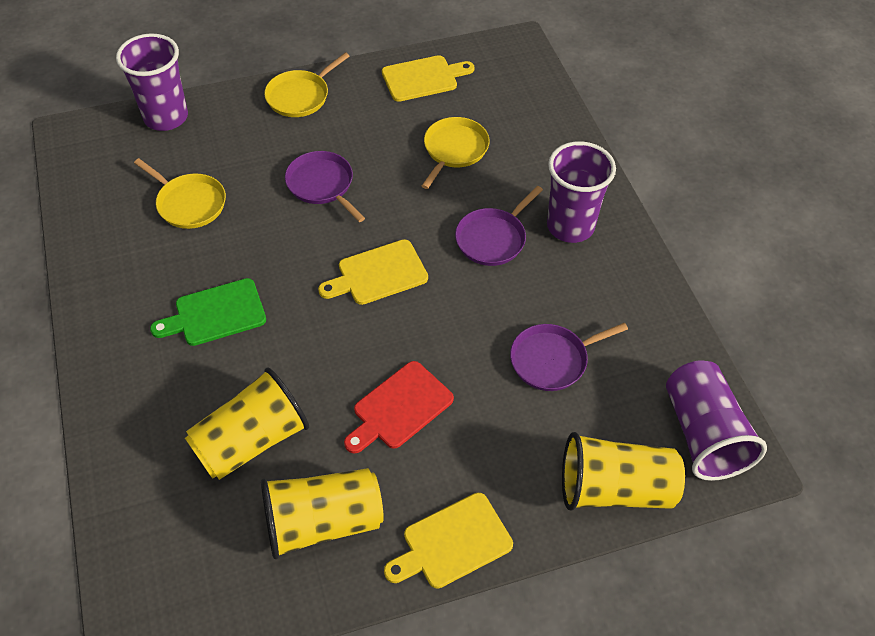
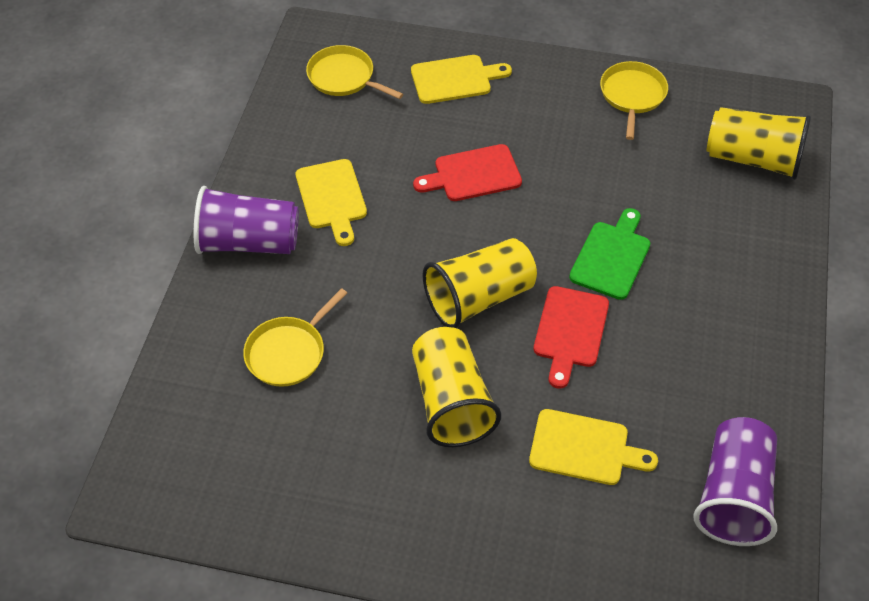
purple cup: 3 -> 2
purple pan: 3 -> 0
red cutting board: 1 -> 2

